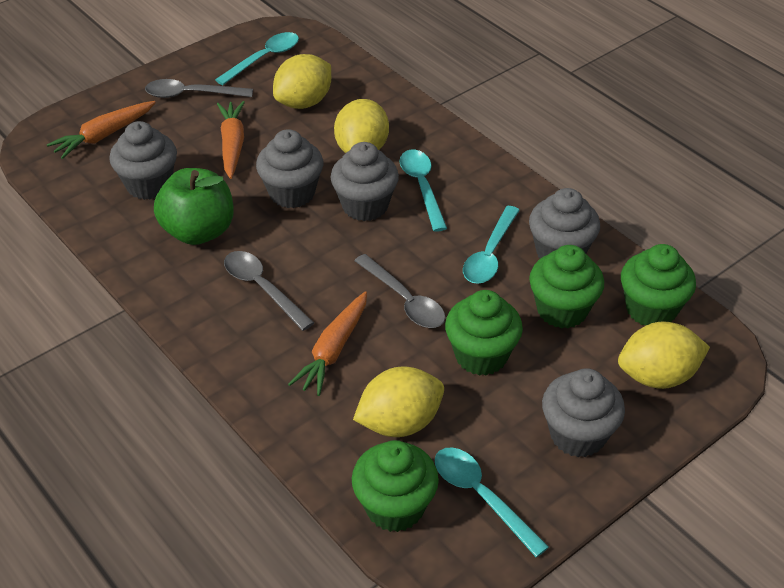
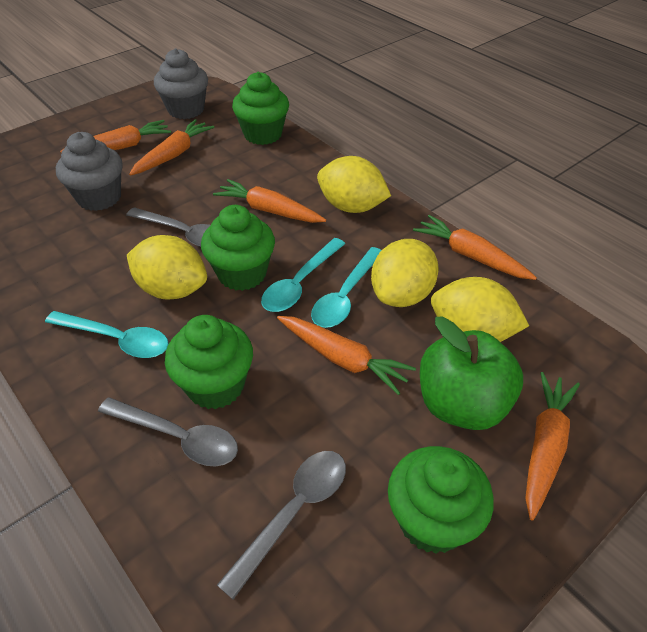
grey cupcake: 5 -> 2
orange carrot: 3 -> 6
turquoise spoon: 4 -> 3

